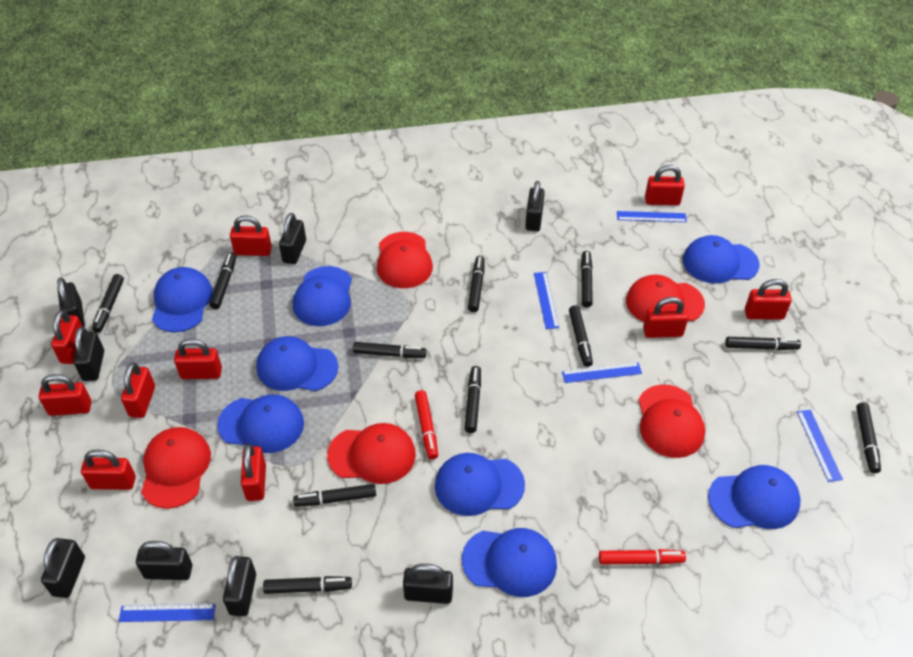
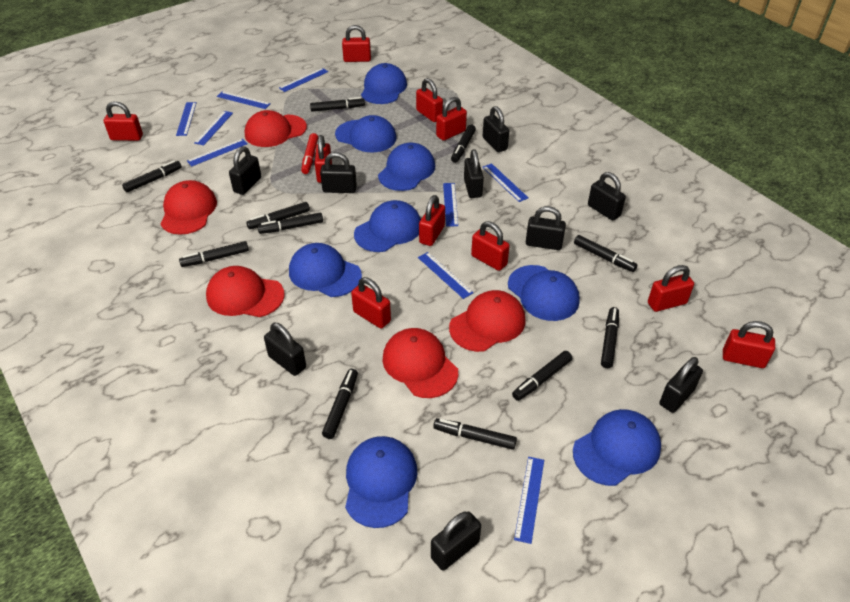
black padlock: 8 -> 9
blue ruler: 5 -> 9
red marker: 2 -> 1

